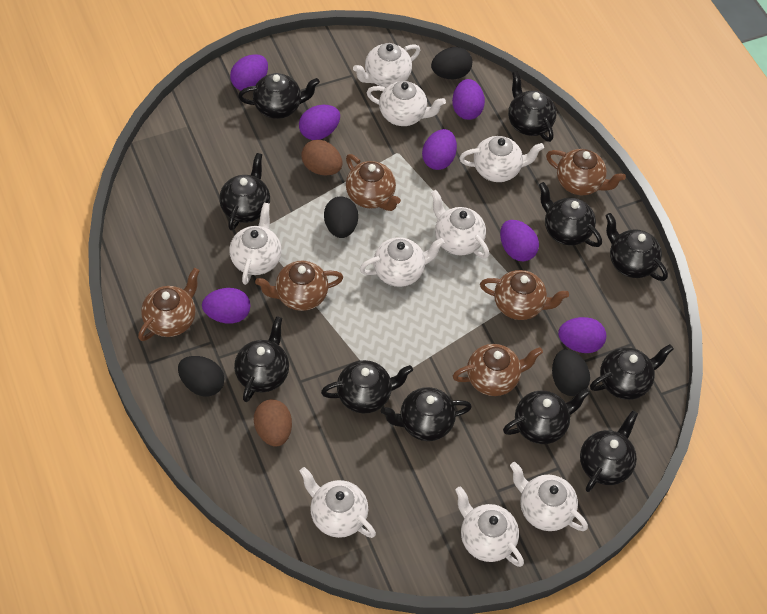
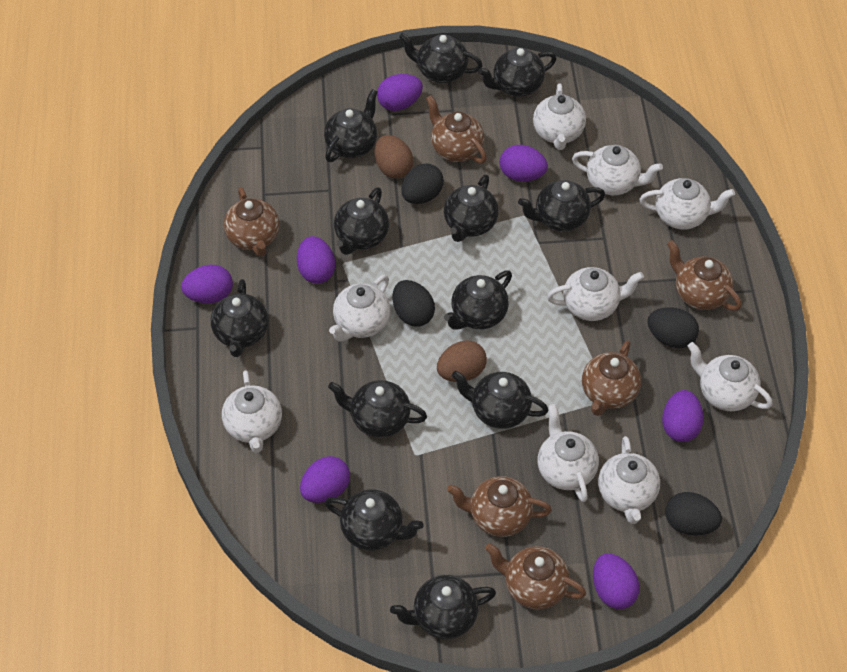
black teapot: 11 -> 12

